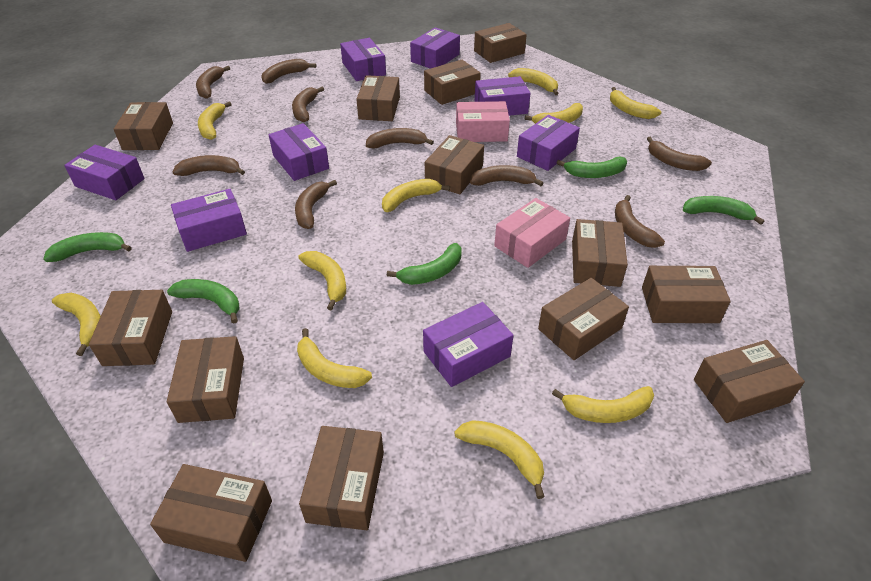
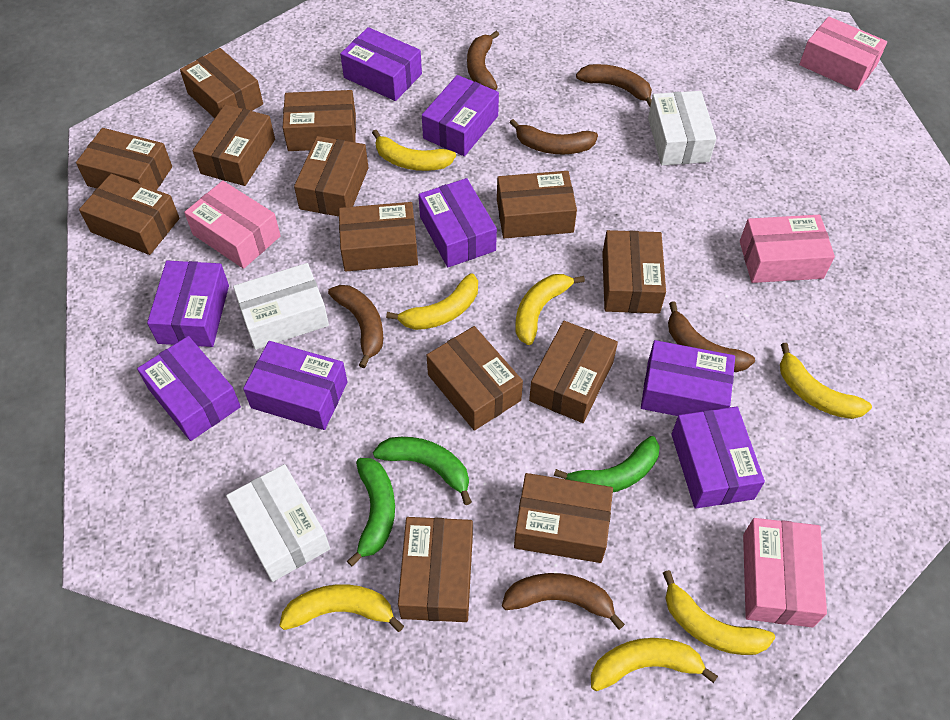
brown banana: 9 -> 6
green banana: 5 -> 3
pink box: 2 -> 4
white box: 0 -> 3
yellow banana: 10 -> 7

